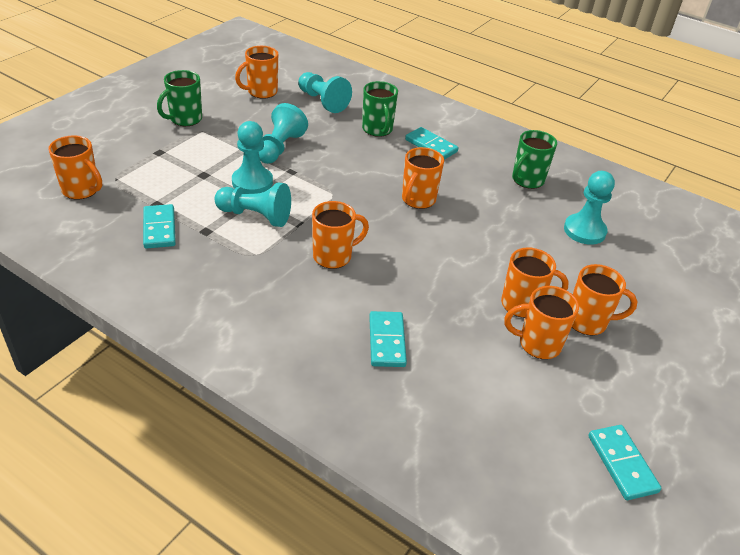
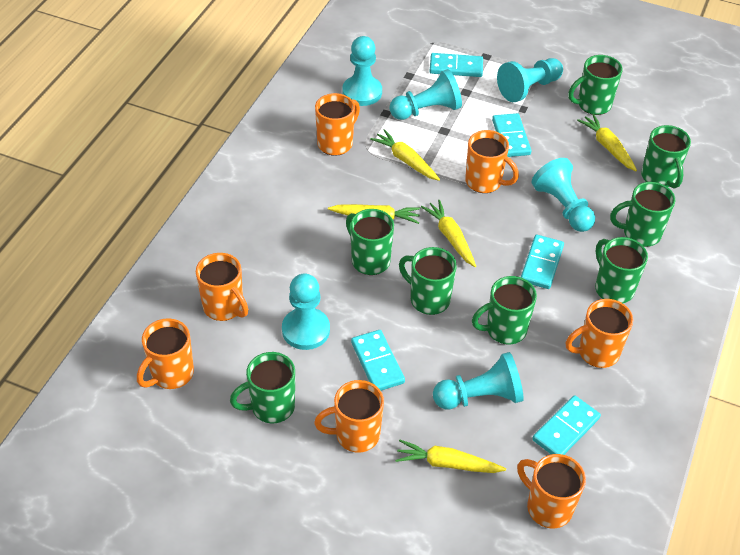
green mug: 3 -> 8
turquoise domino: 4 -> 5
turquoise pawn: 5 -> 6
yellow carrot: 0 -> 5

